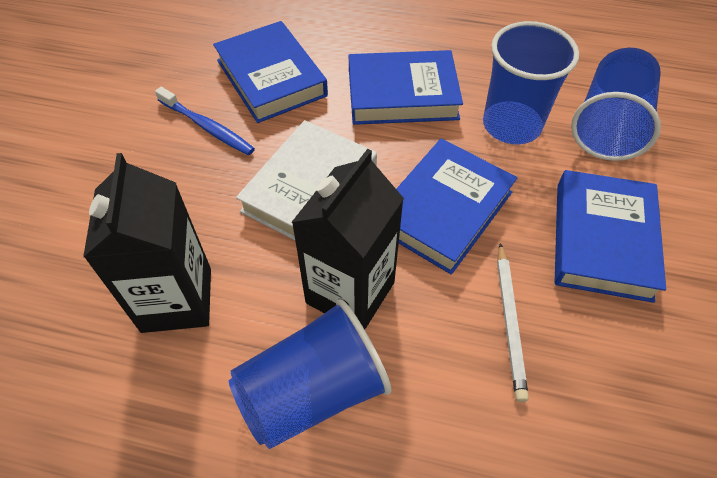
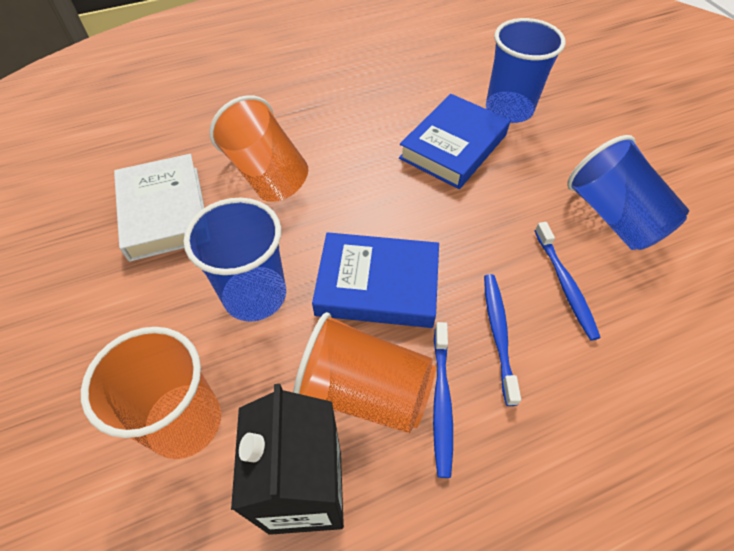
black carton: 2 -> 1
blue book: 4 -> 2
blue toothbrush: 1 -> 3
orange cup: 0 -> 3
white pencil: 1 -> 0

